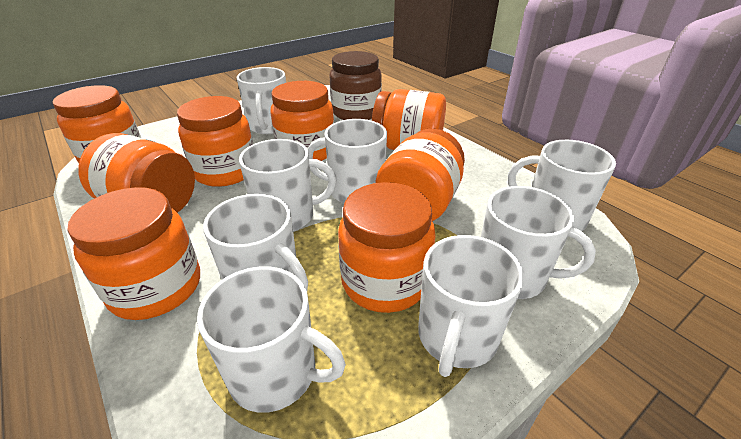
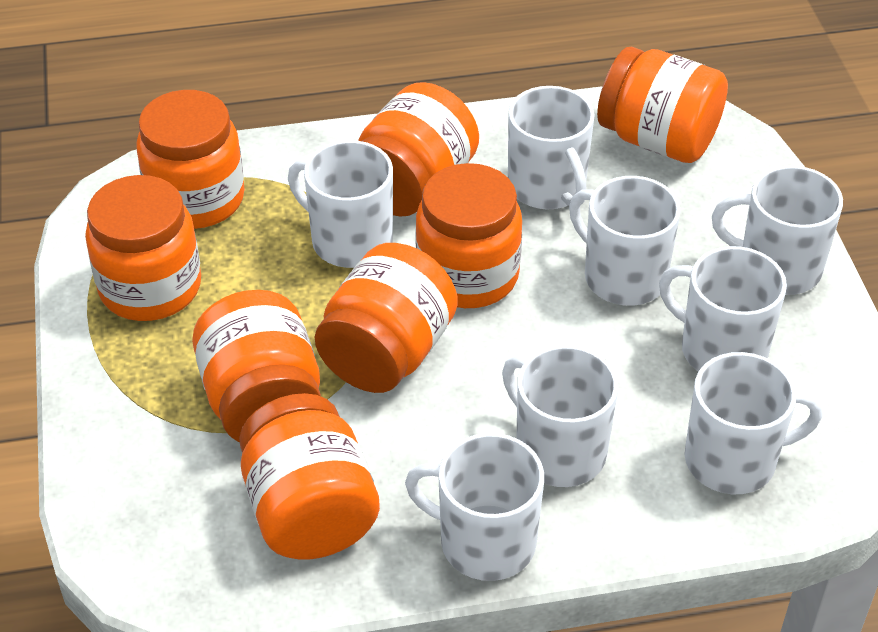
brown jar: 1 -> 0

